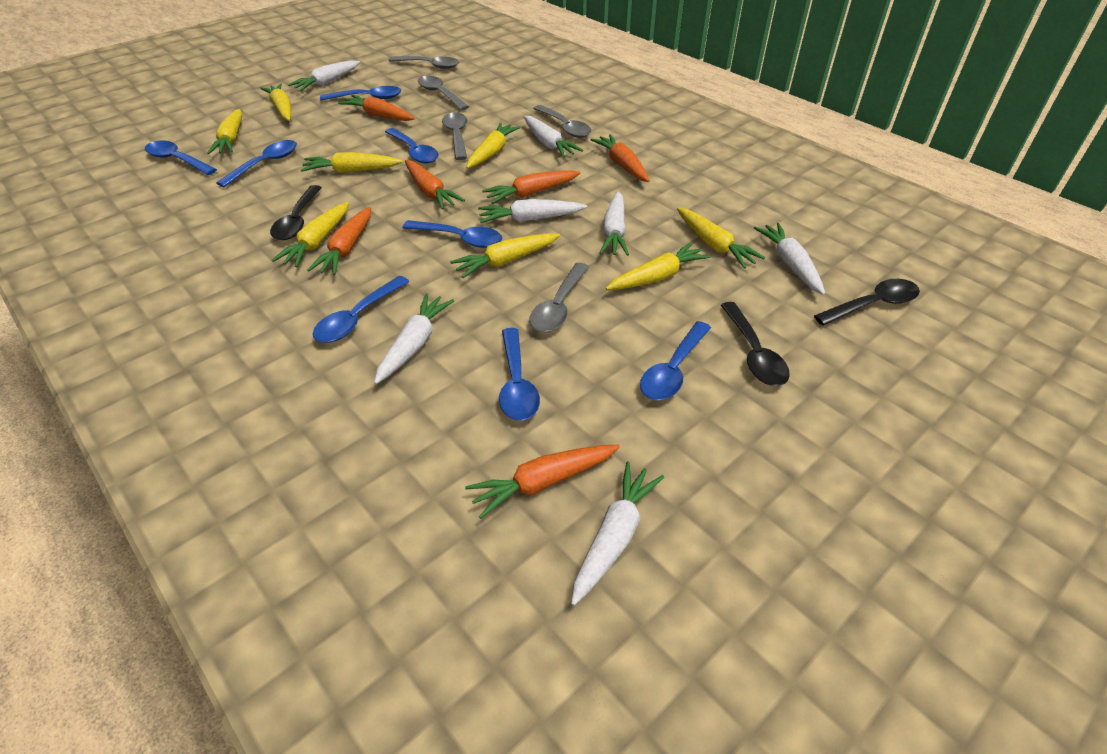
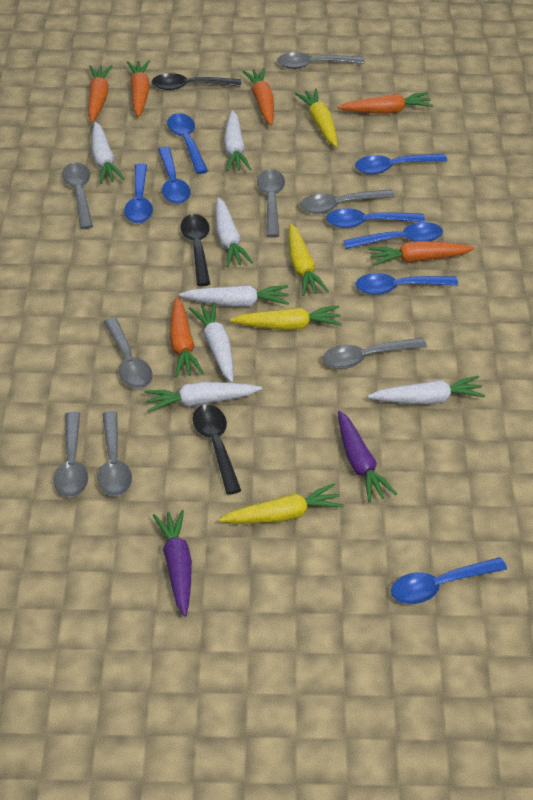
grey spoon: 5 -> 8
purple carrot: 0 -> 2
yellow carrot: 8 -> 4

